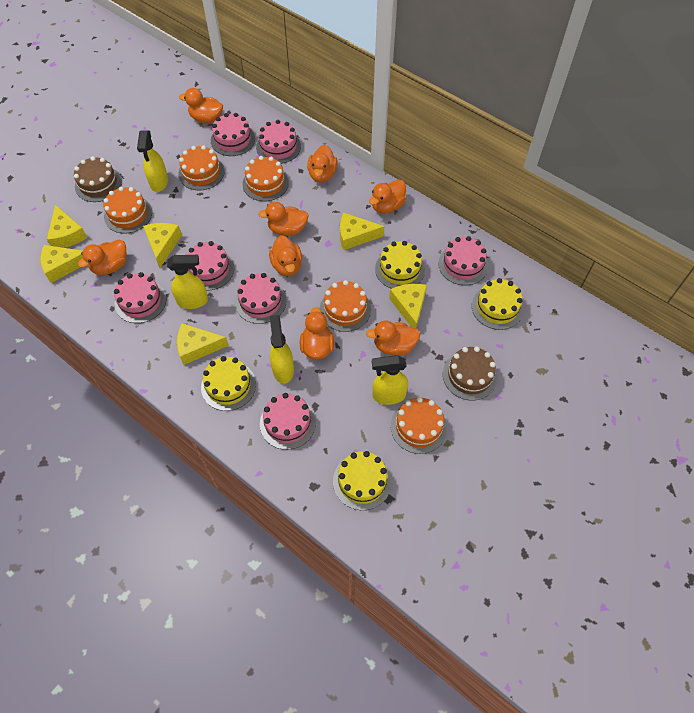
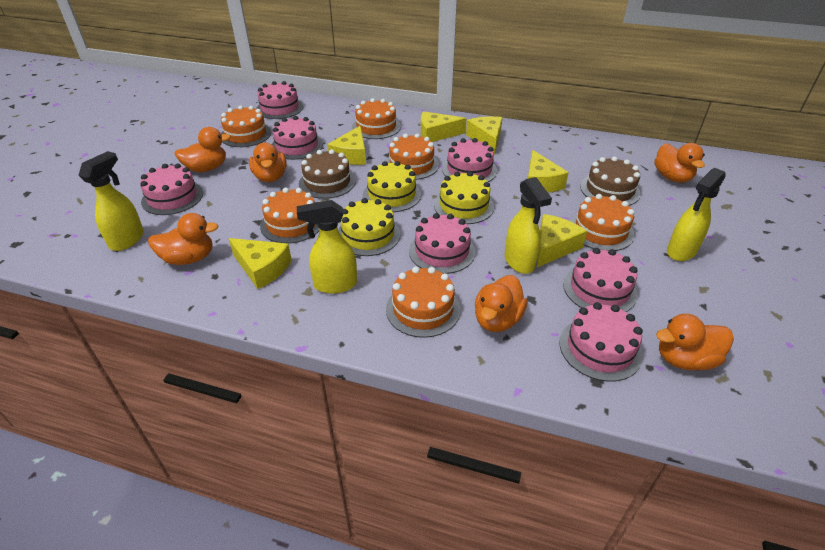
orange cake: 5 -> 6
orange duck: 8 -> 6
yellow cake: 4 -> 3

